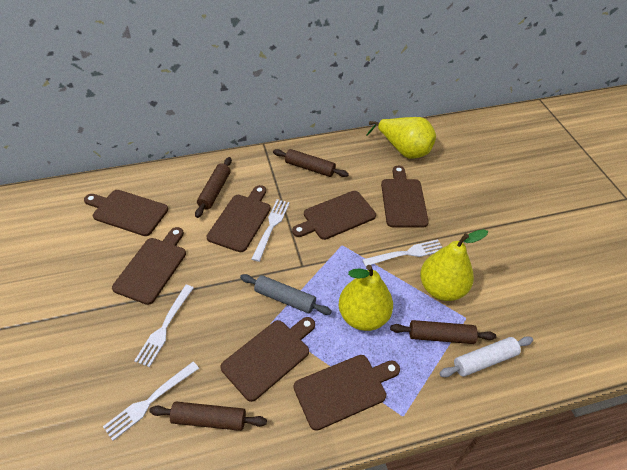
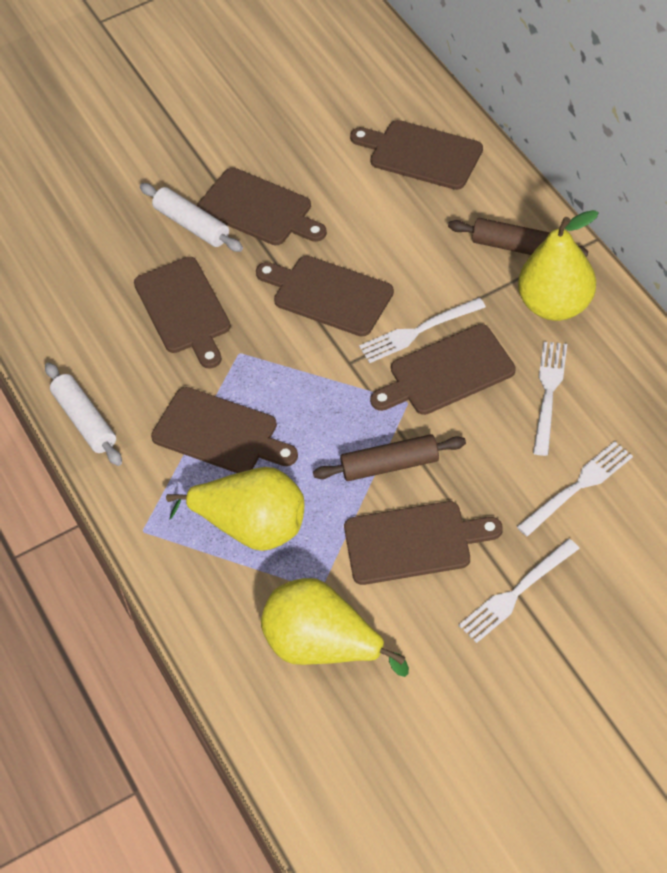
brown rolling pin: 4 -> 2
grey rolling pin: 1 -> 0
white rolling pin: 1 -> 2

